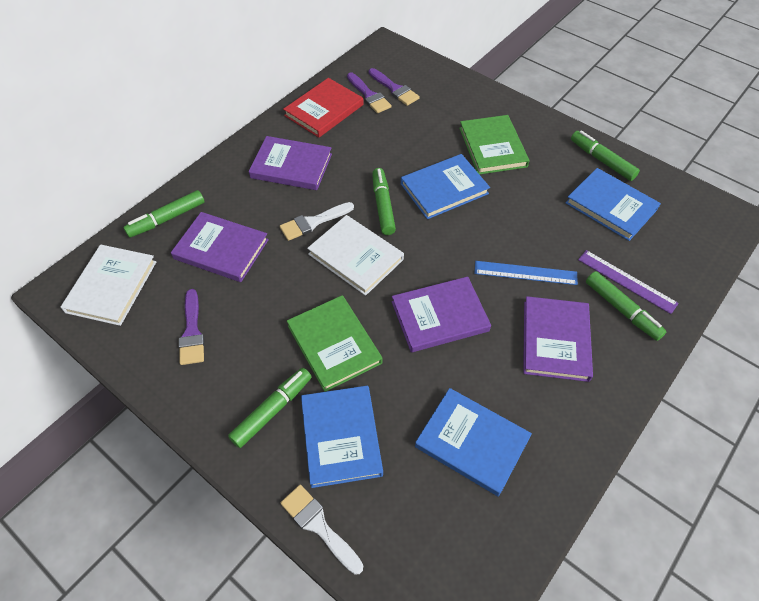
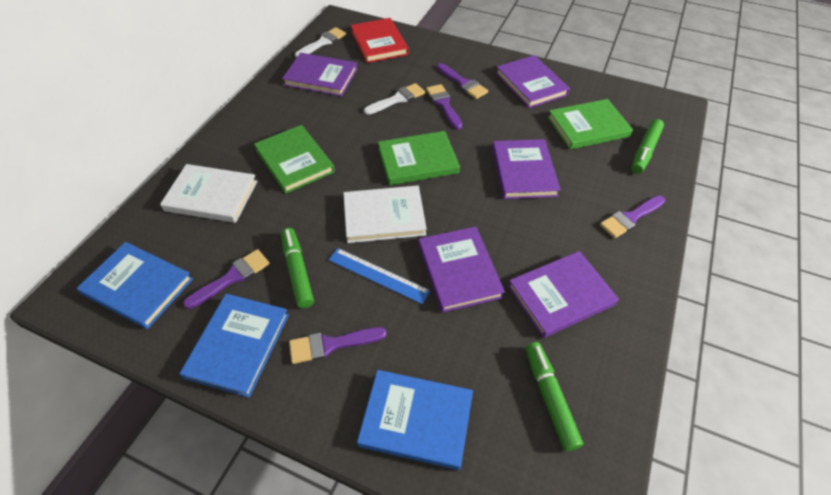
blue book: 4 -> 3
green book: 2 -> 3
green marker: 5 -> 3
purple book: 4 -> 5
purple brush: 3 -> 5
purple ruler: 1 -> 0

